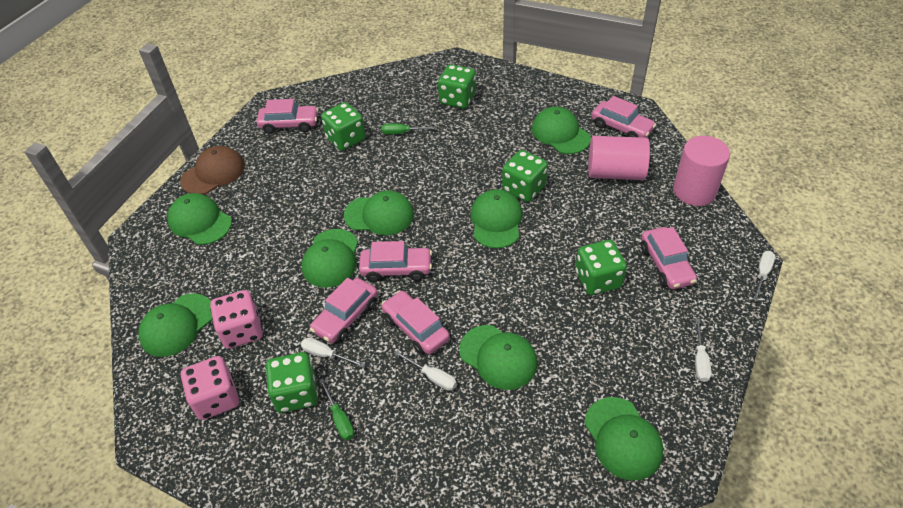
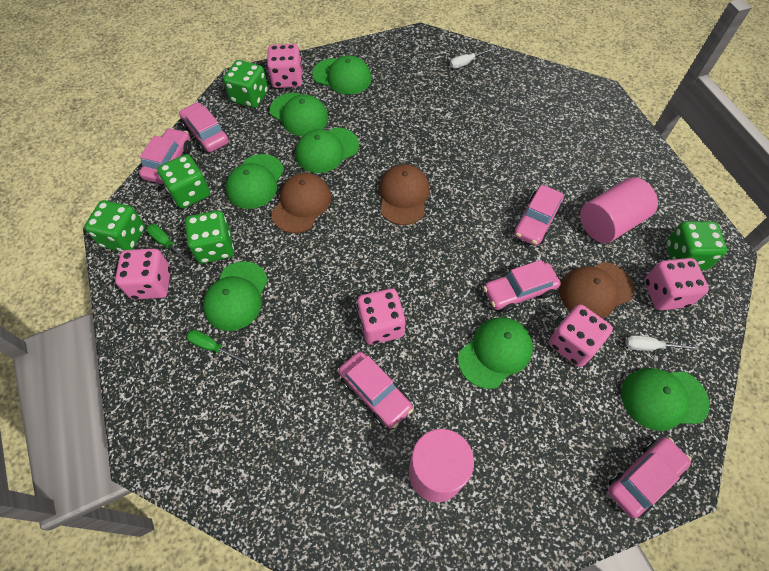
brown cap: 1 -> 3
green cap: 8 -> 7
pink dice: 2 -> 5
white screwdriver: 4 -> 2

